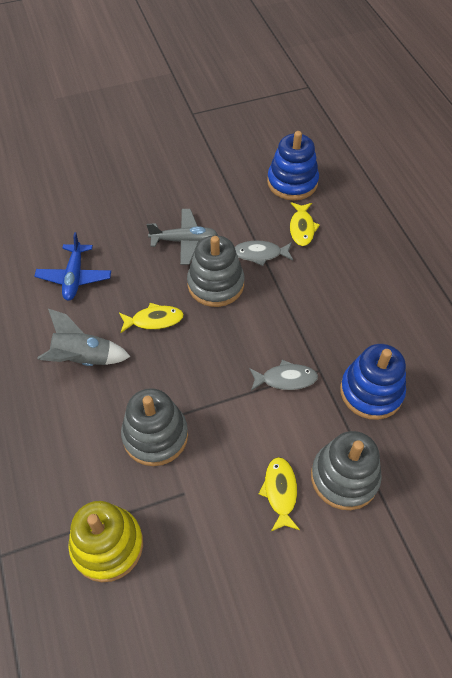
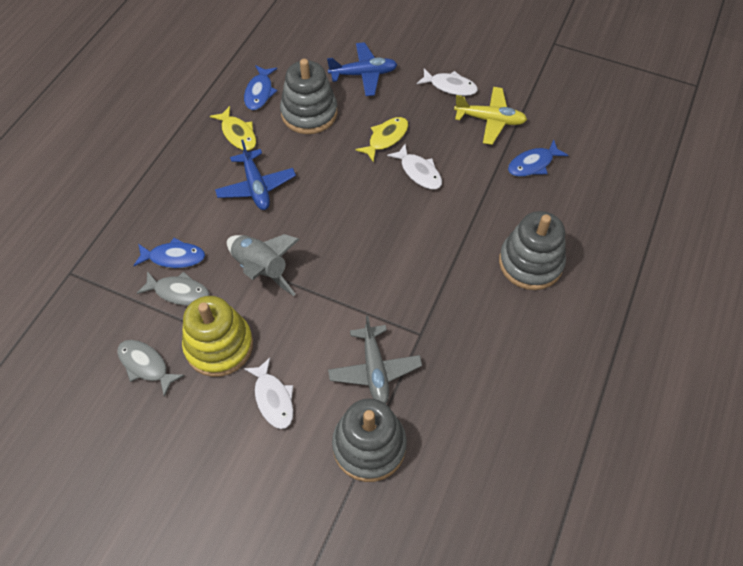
blue fish: 0 -> 3
blue plane: 1 -> 2
blue stacking toy: 2 -> 0
white fish: 0 -> 3
yellow fish: 3 -> 2
yellow plane: 0 -> 1

